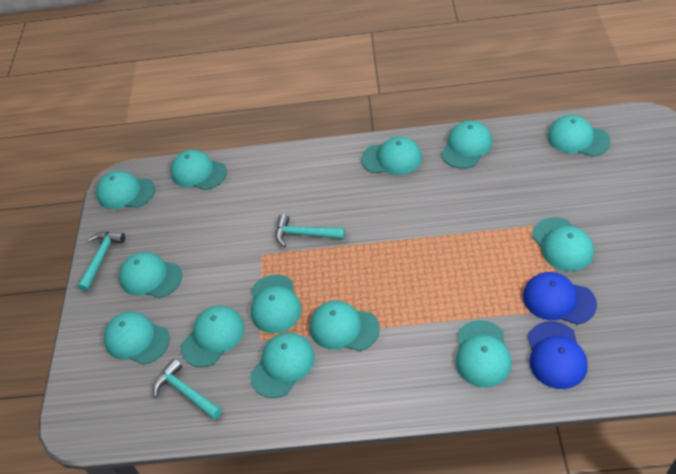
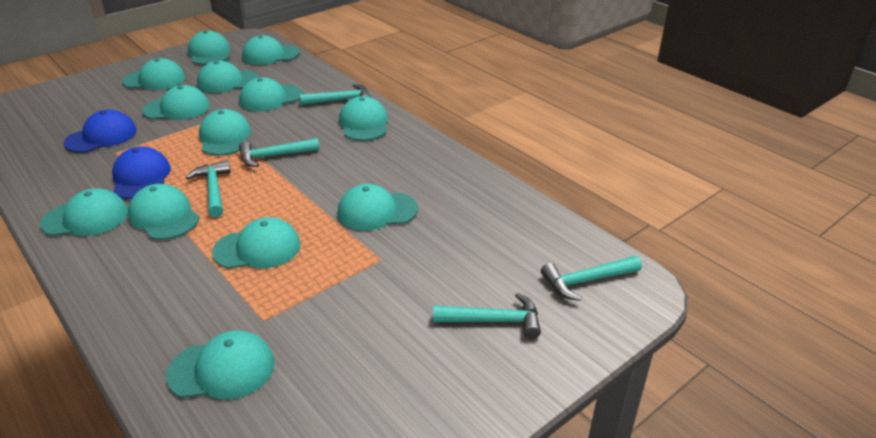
turquoise hammer: 3 -> 5

